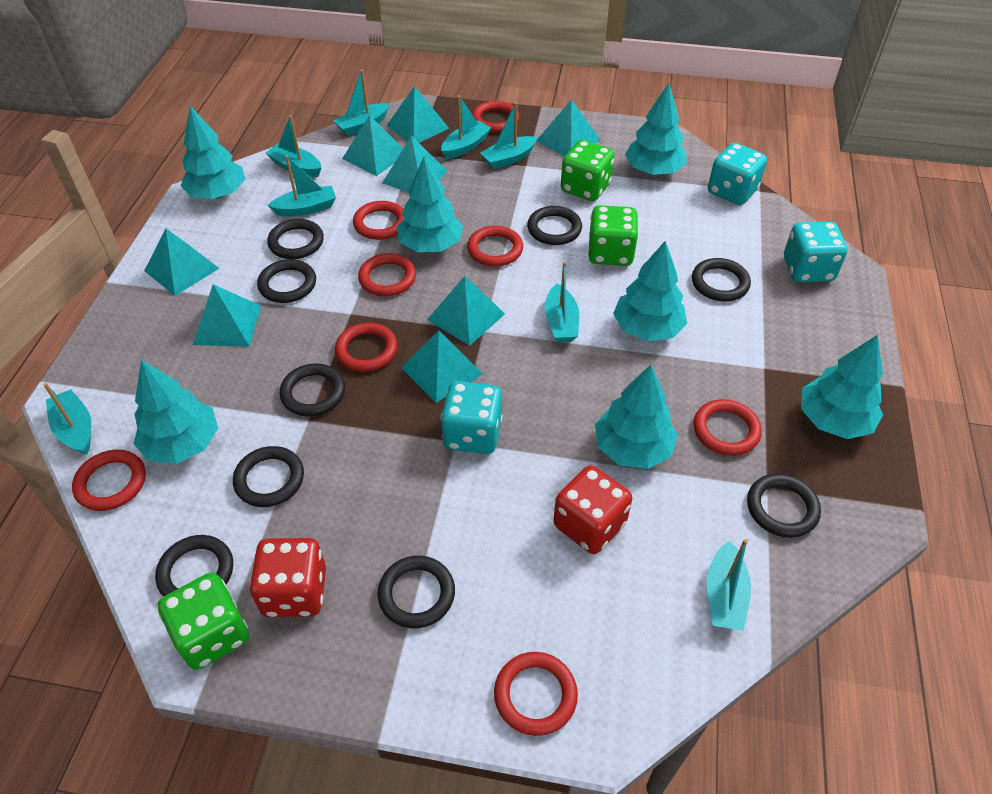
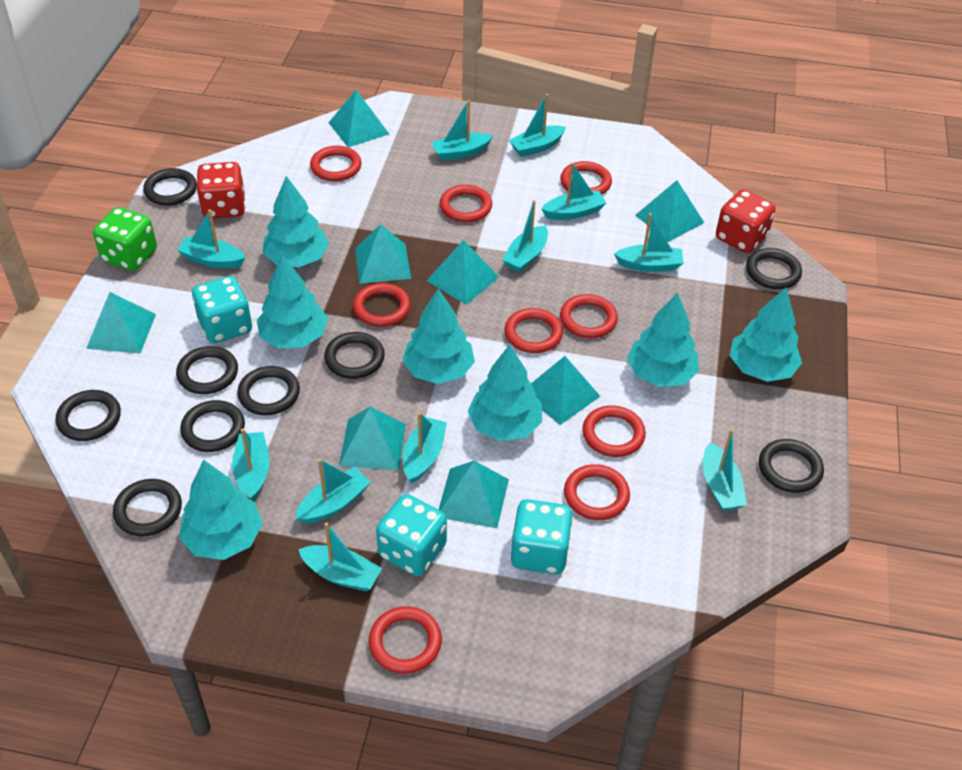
green dice: 3 -> 1
red ring: 8 -> 9
turquoise boat: 8 -> 11

